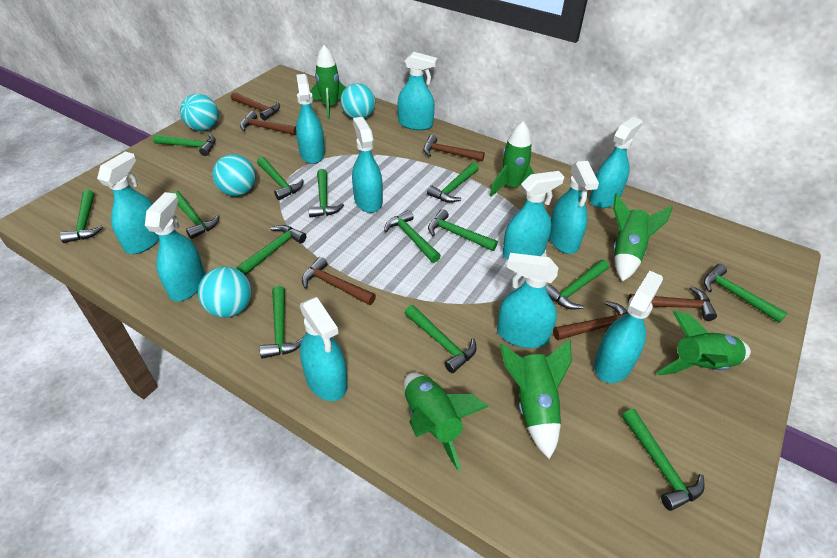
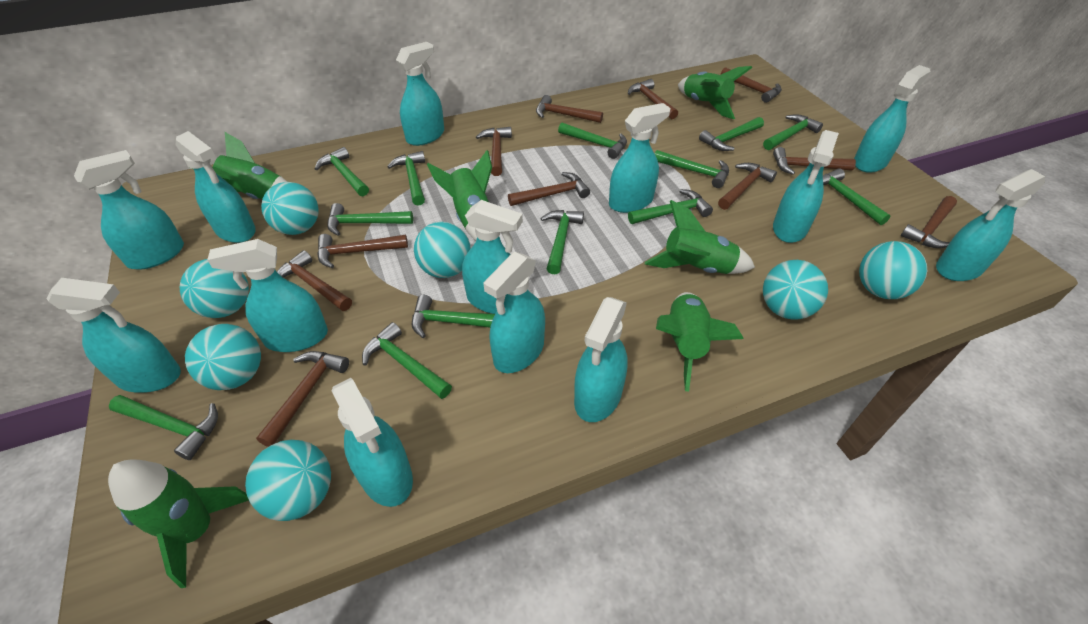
brown hammer: 6 -> 11
green hammer: 14 -> 13
turquoise ball: 4 -> 7
turquoise spray bottle: 11 -> 13

